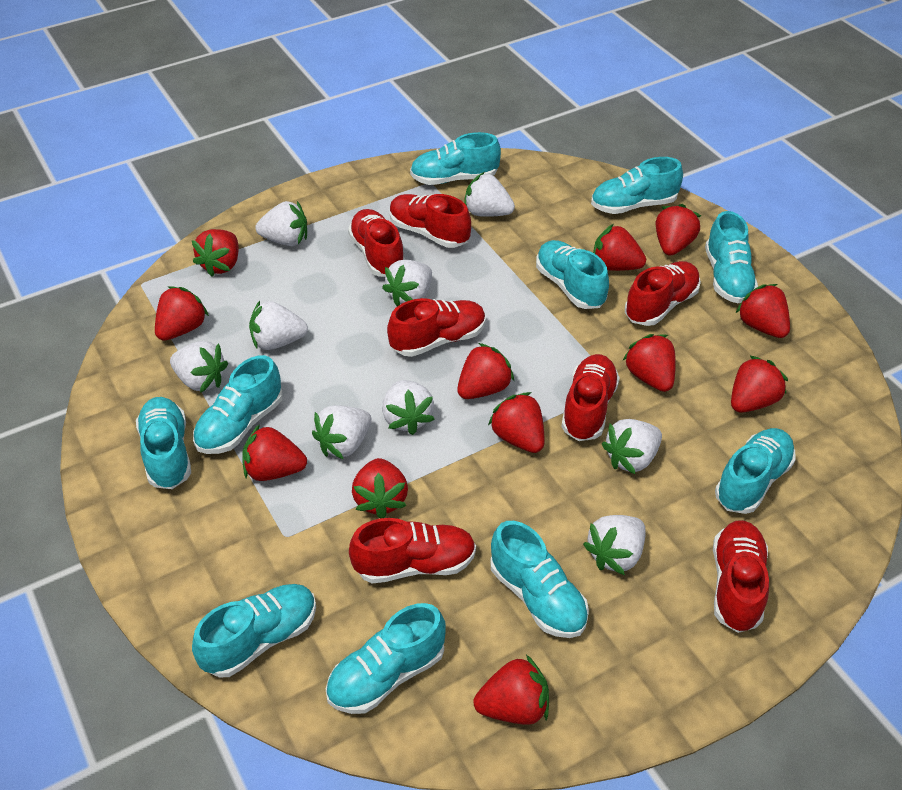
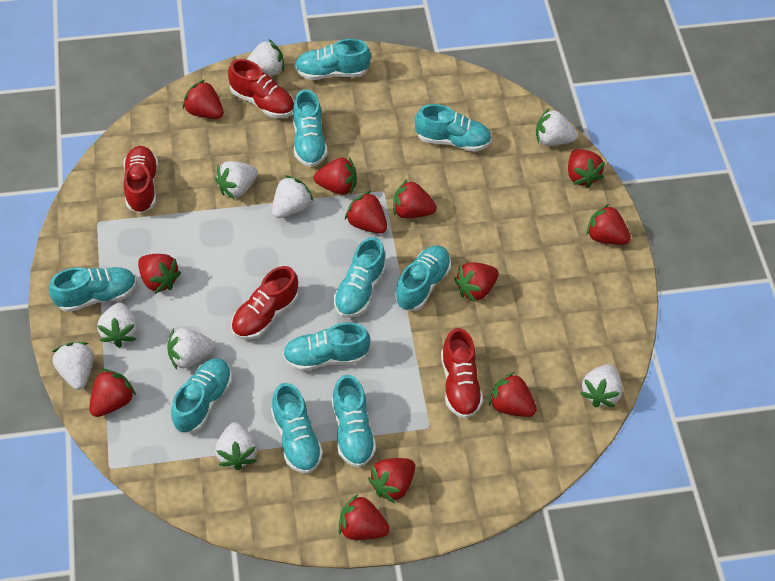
red shoe: 7 -> 4

